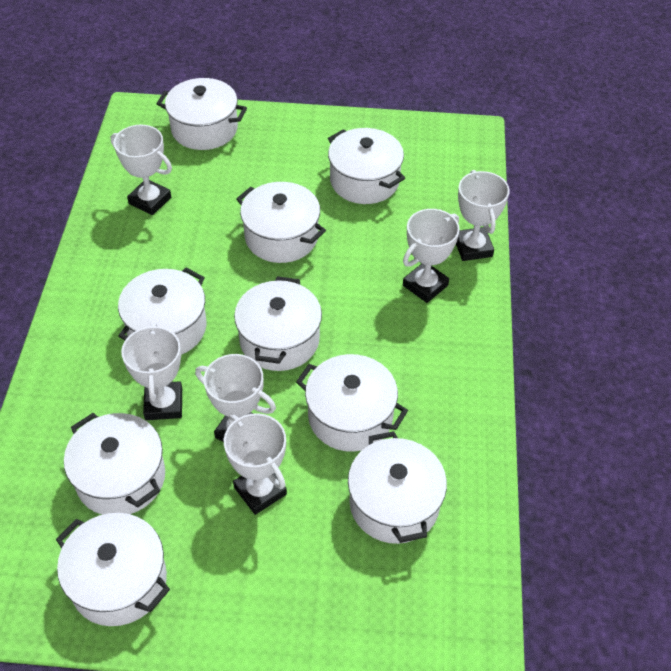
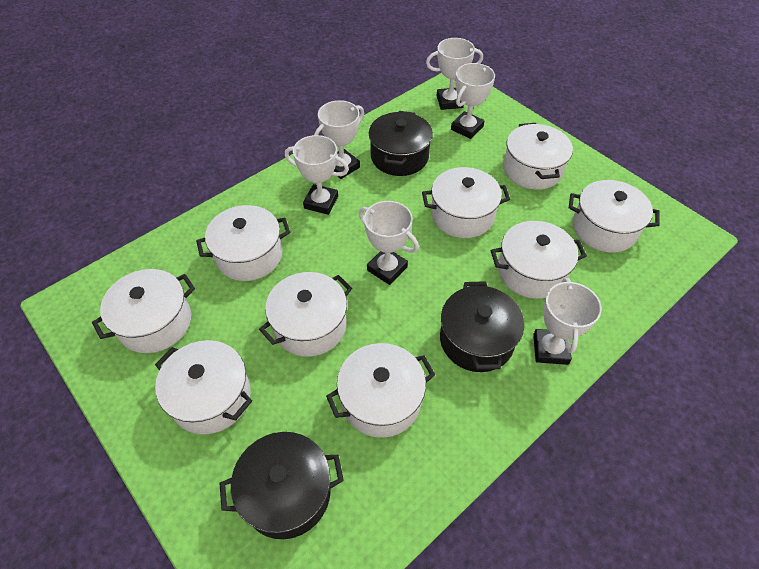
black pot: 0 -> 3

